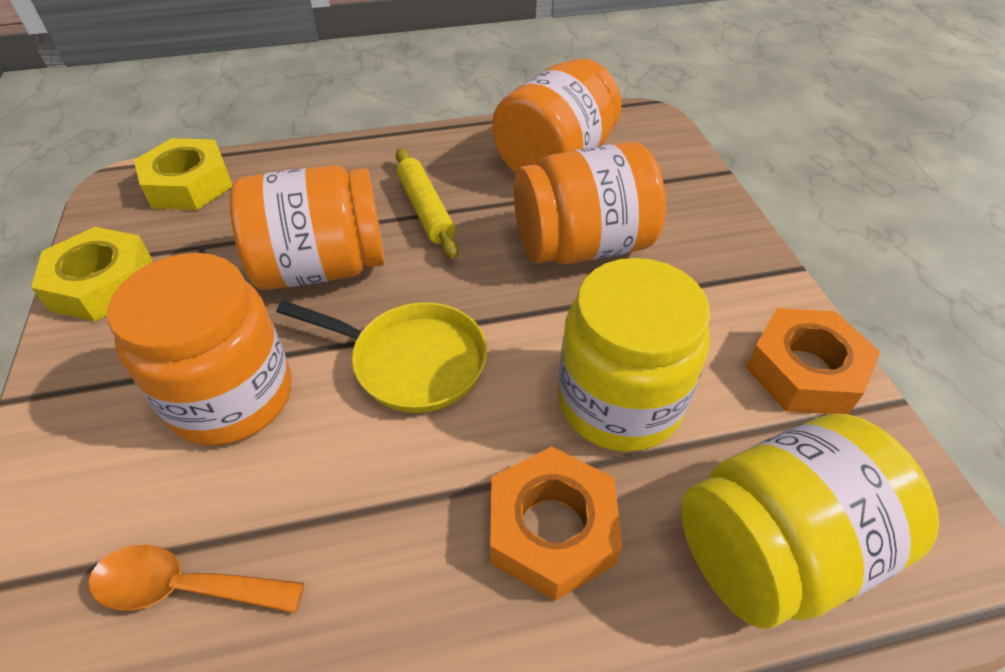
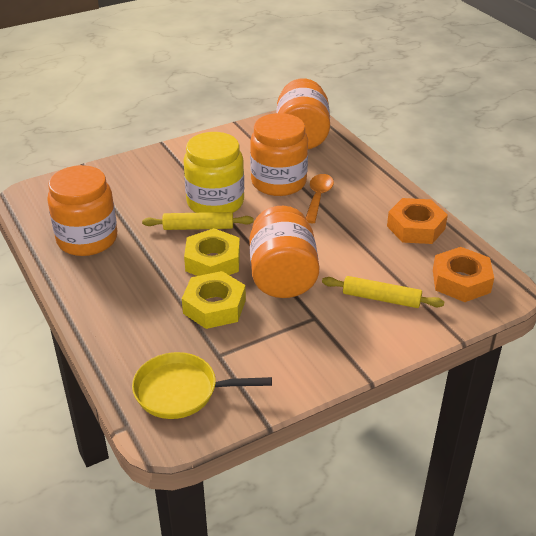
yellow jar: 2 -> 1
yellow rolling pin: 1 -> 2

